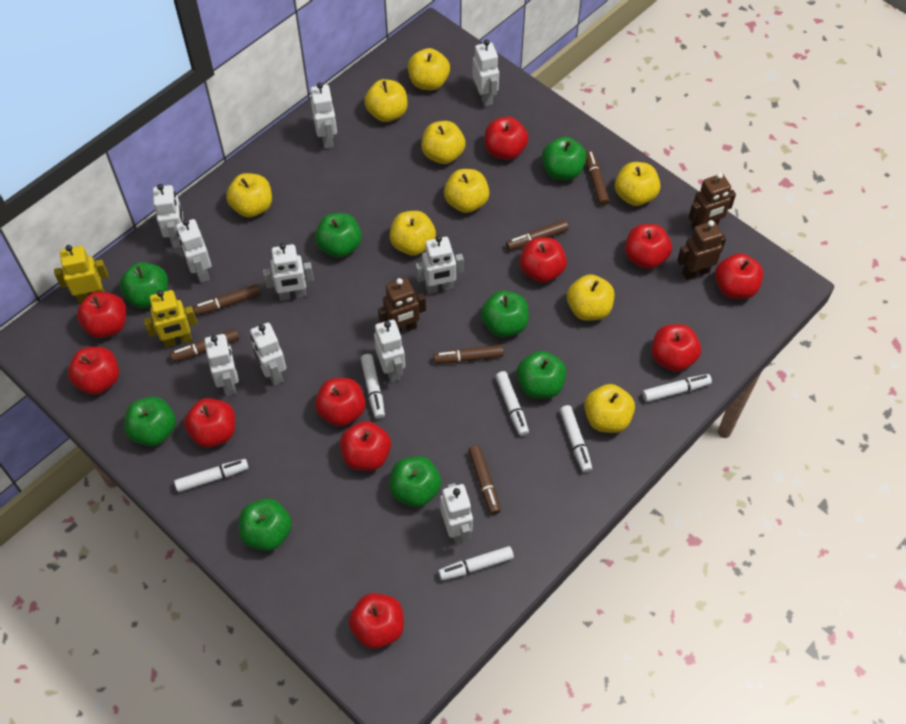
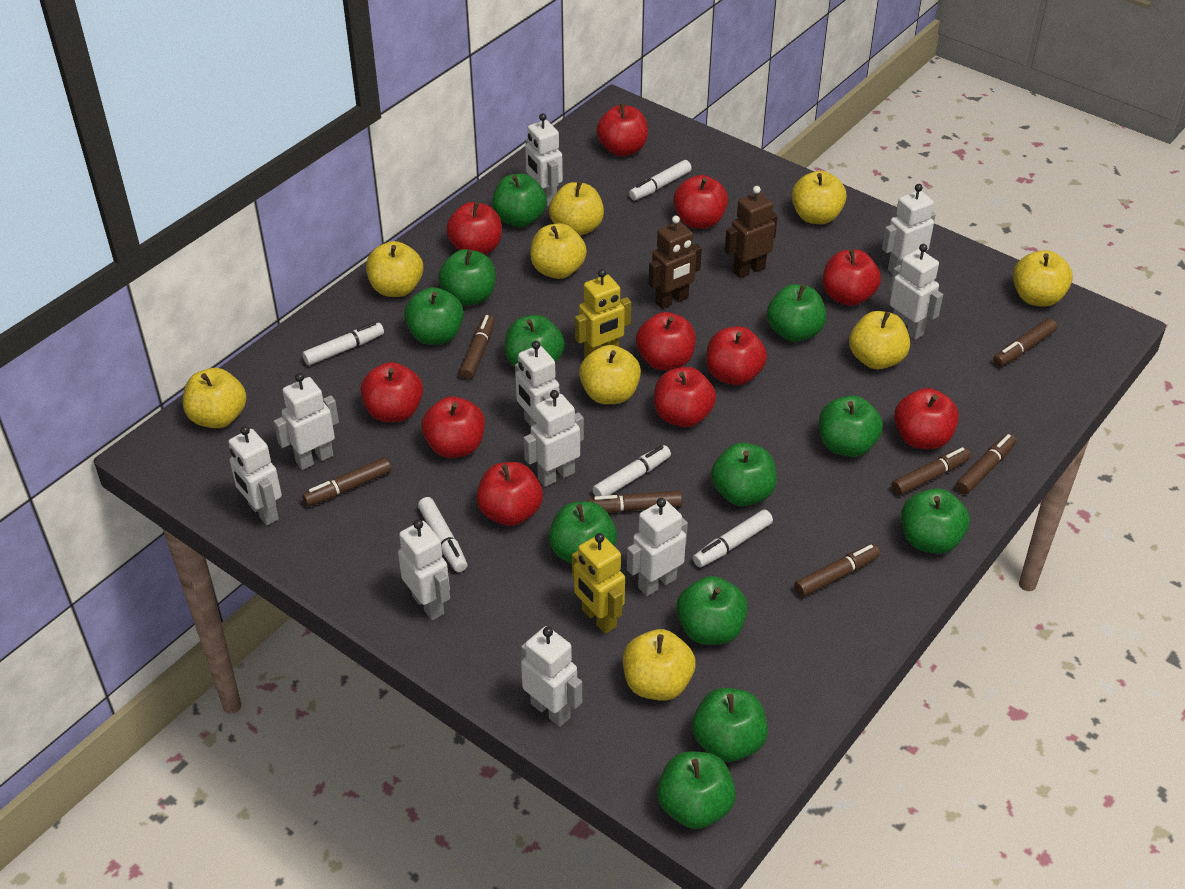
brown marker: 6 -> 7
brown robot: 3 -> 2
green apple: 8 -> 12
white marker: 6 -> 5

